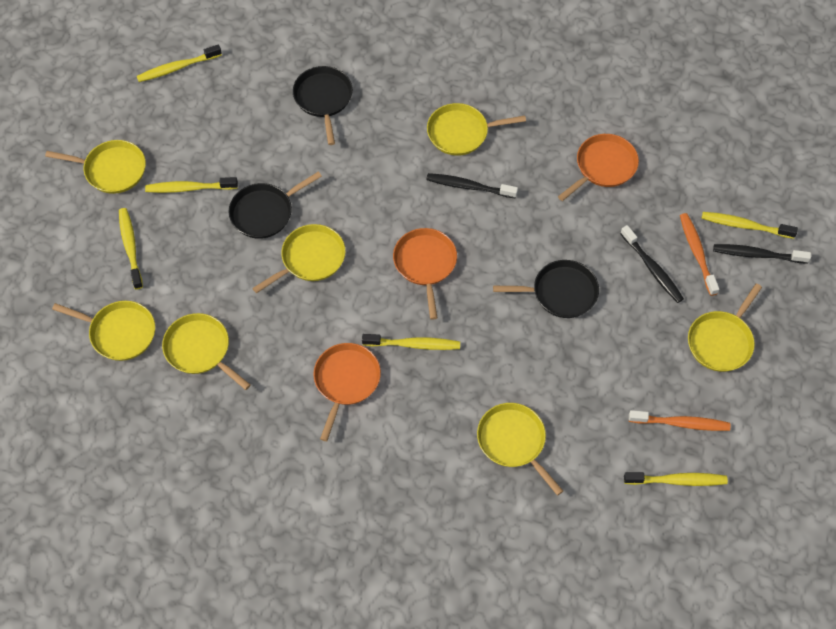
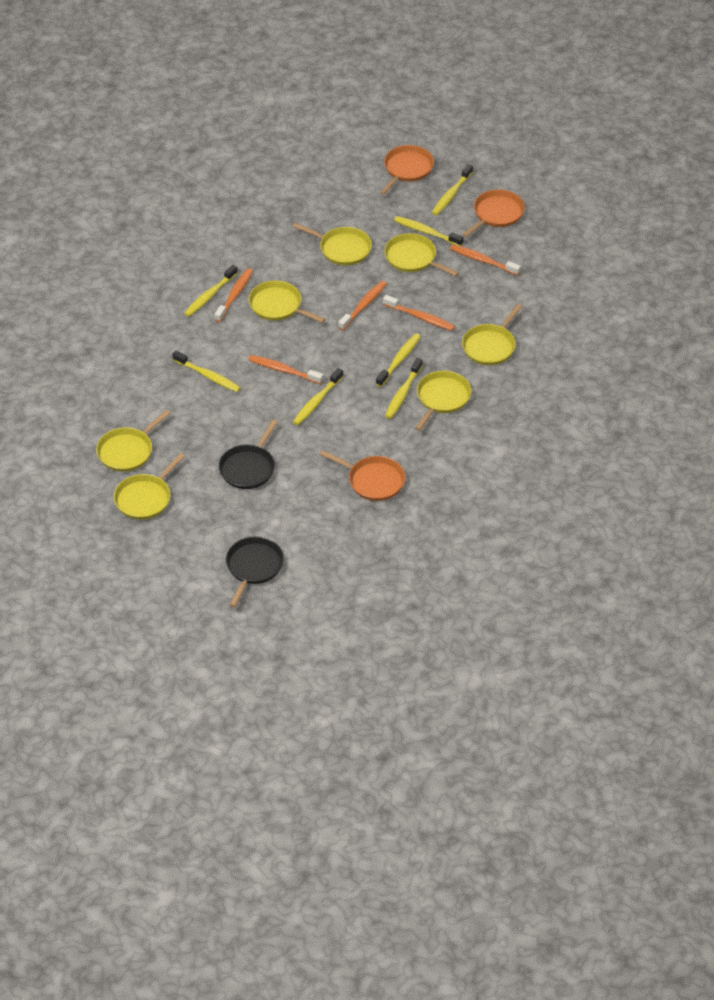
black pan: 3 -> 2
black toothbrush: 3 -> 0
orange toothbrush: 2 -> 5
yellow toothbrush: 6 -> 7

